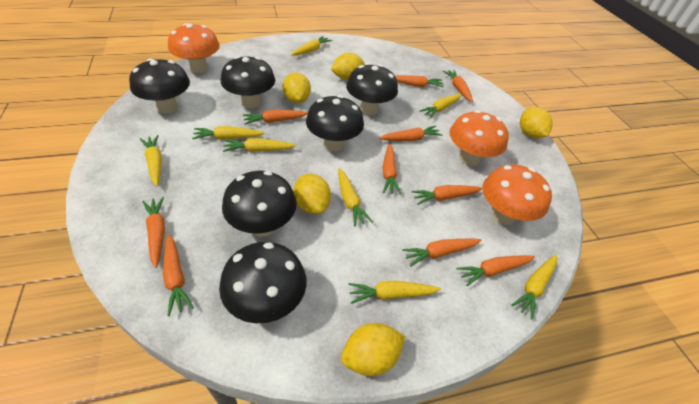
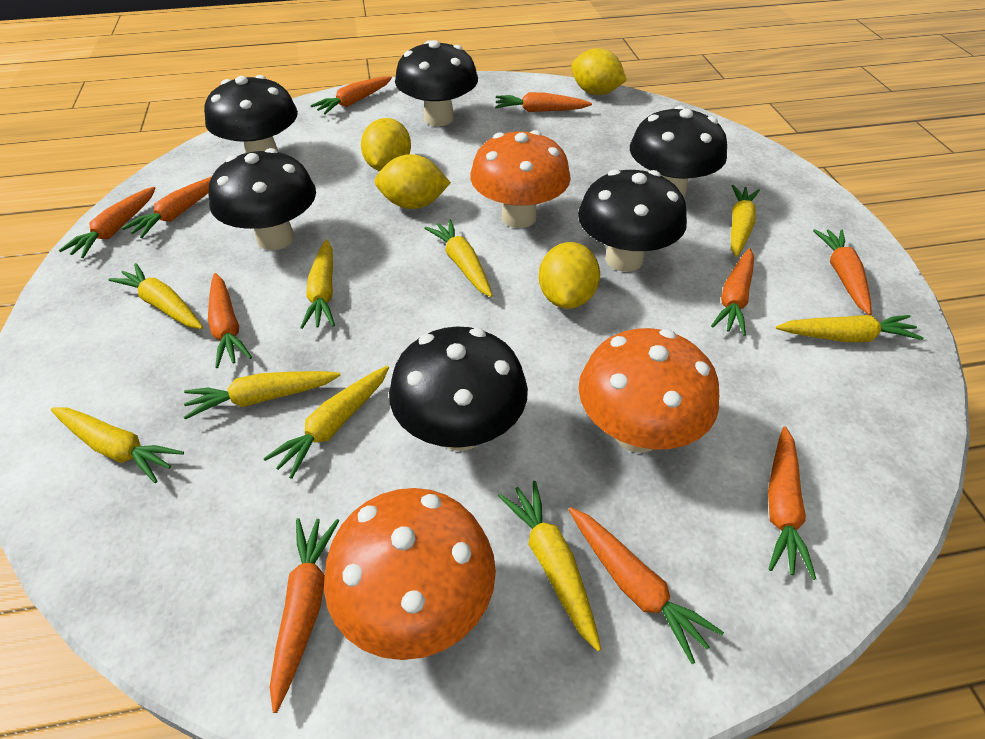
yellow carrot: 8 -> 9
yellow lemon: 5 -> 4

